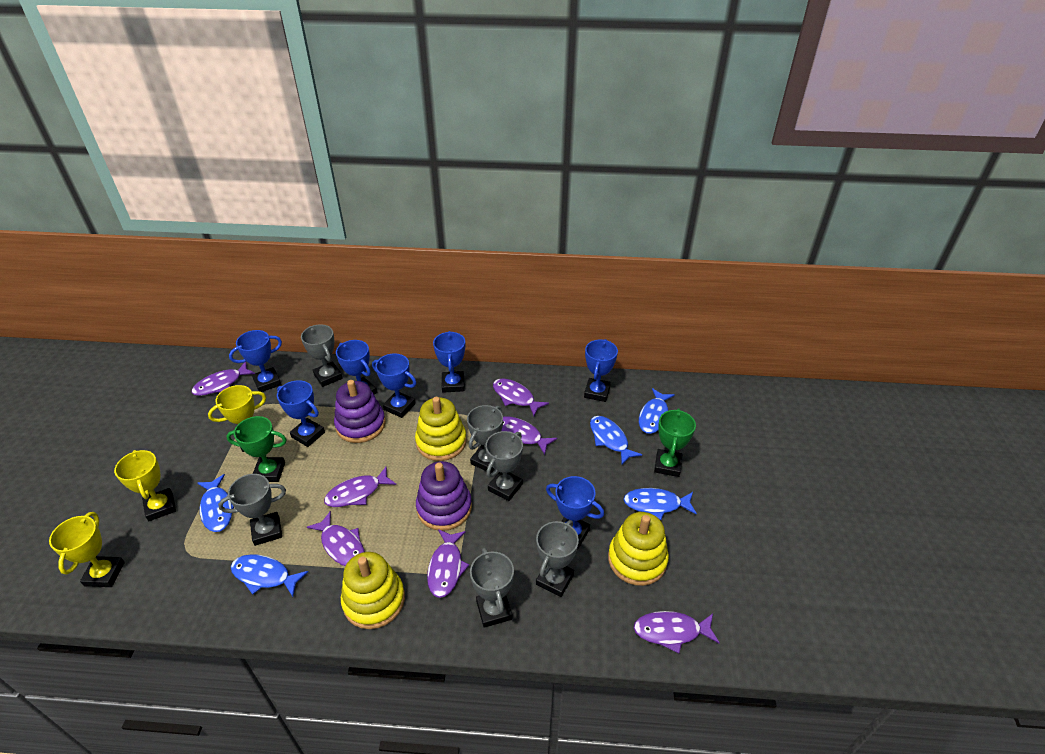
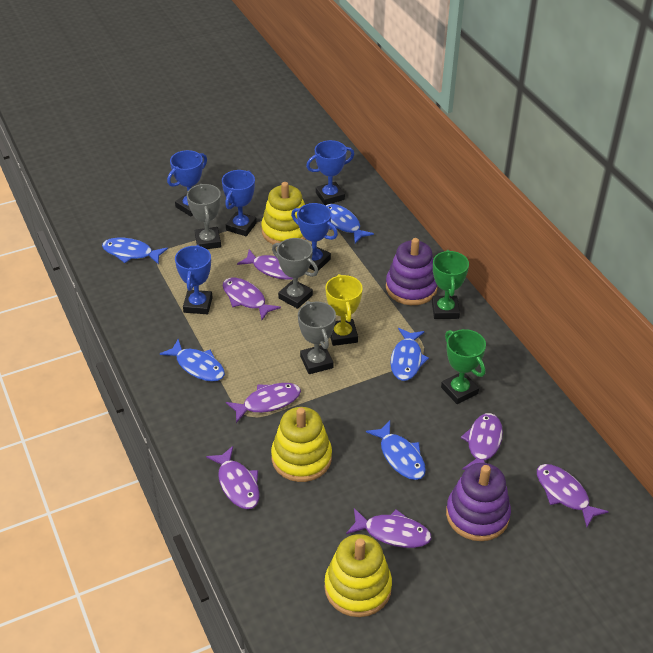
blue trophy: 7 -> 5
grey trophy: 6 -> 3
yellow trophy: 3 -> 1

